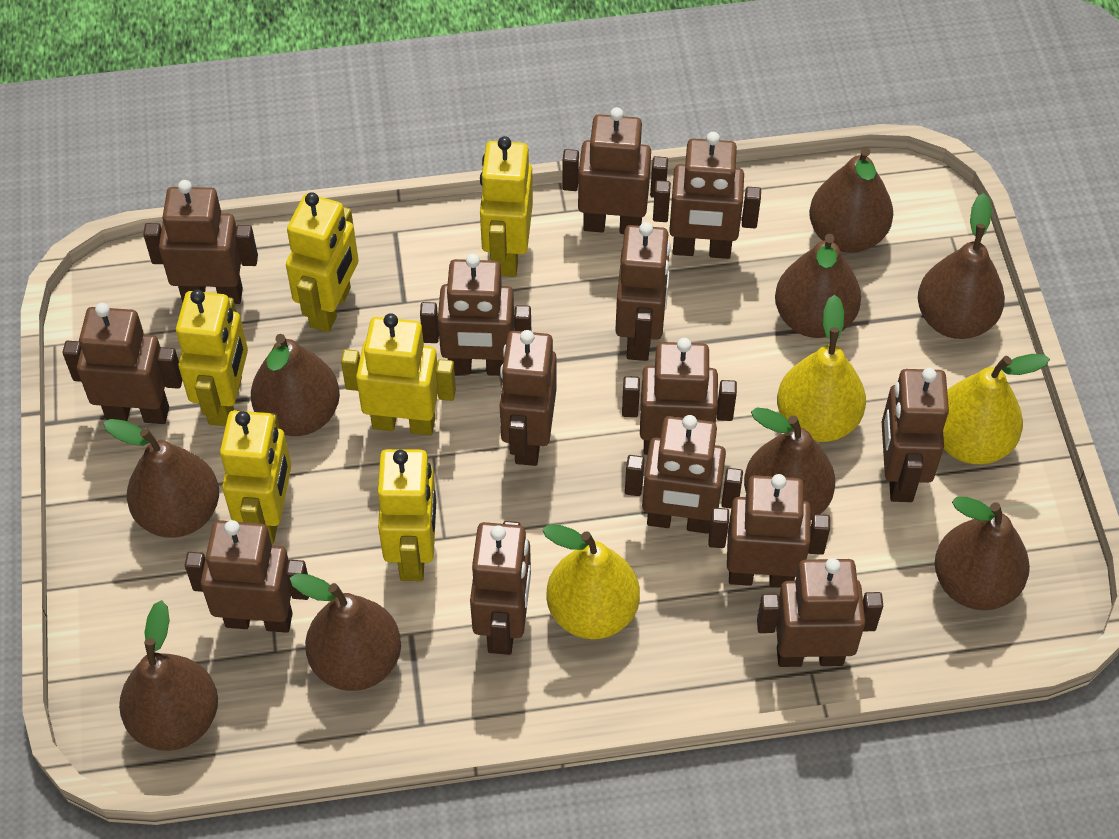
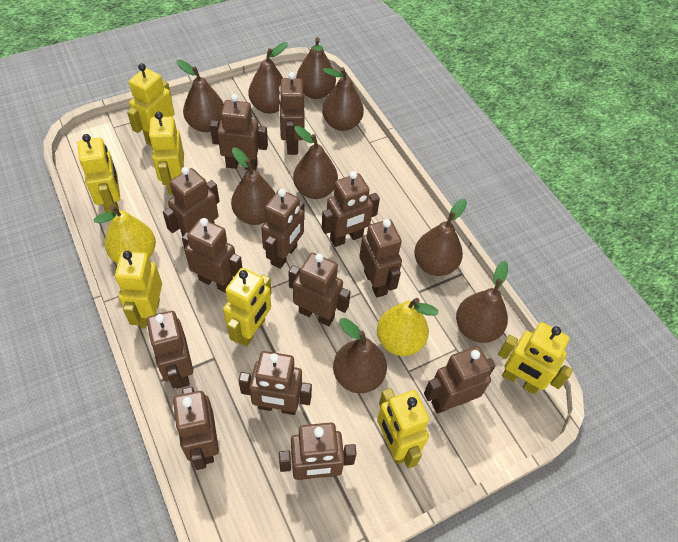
brown robot: 14 -> 13
yellow pear: 3 -> 2
yellow robot: 6 -> 7

